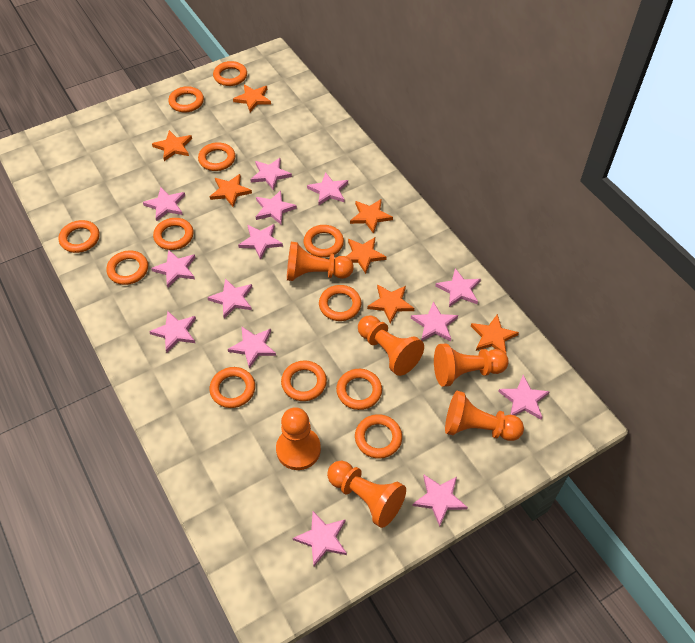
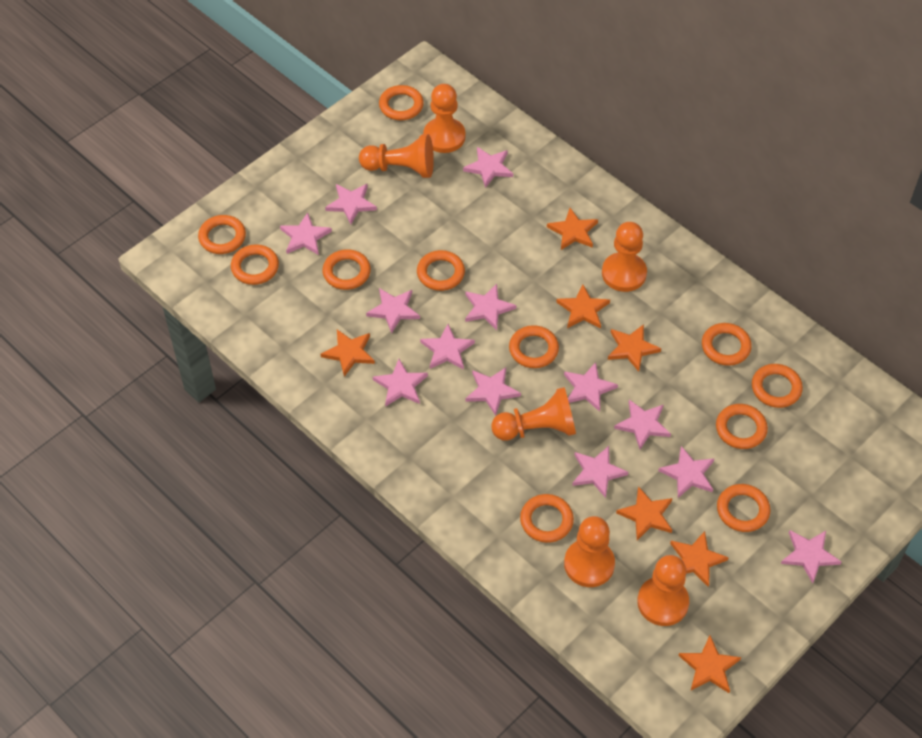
orange ring: 12 -> 11
pink star: 14 -> 13

